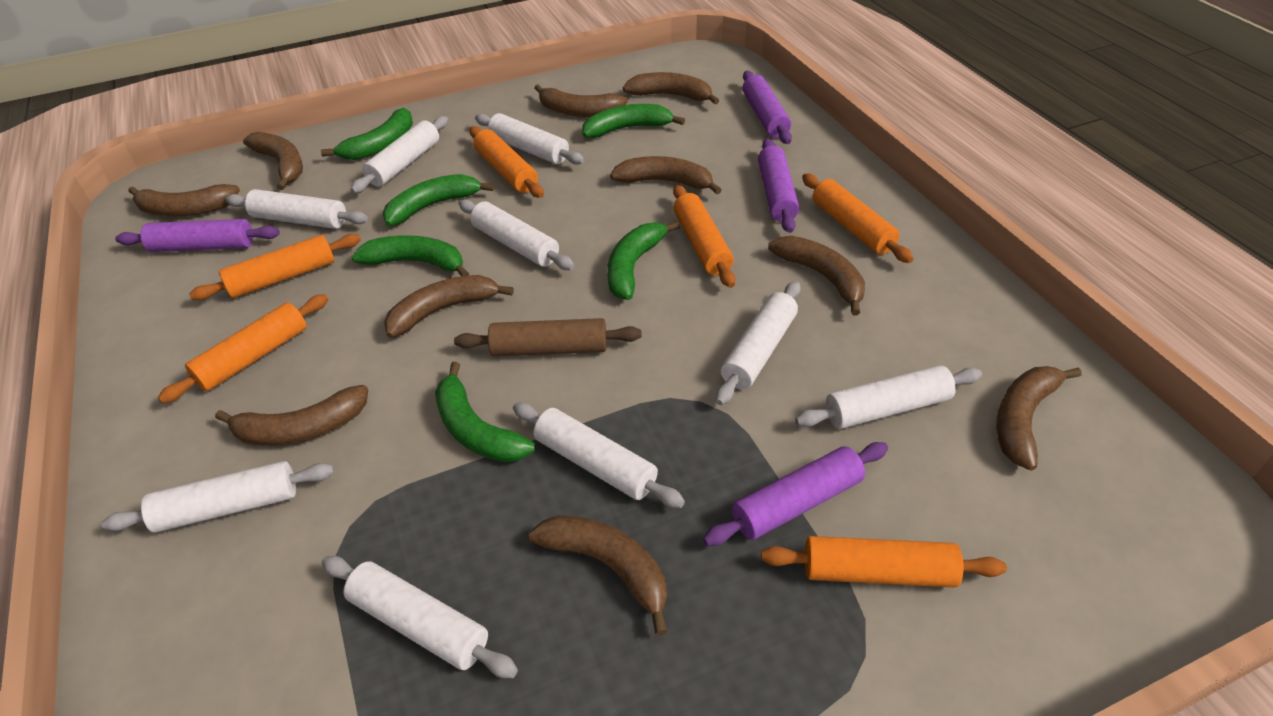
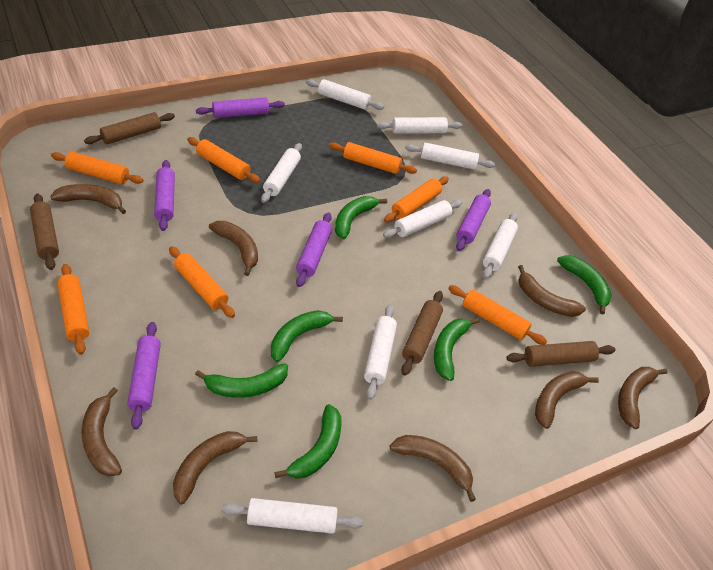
brown banana: 10 -> 8
brown rolling pin: 1 -> 4
orange rolling pin: 6 -> 7
purple rolling pin: 4 -> 5
white rolling pin: 9 -> 8

